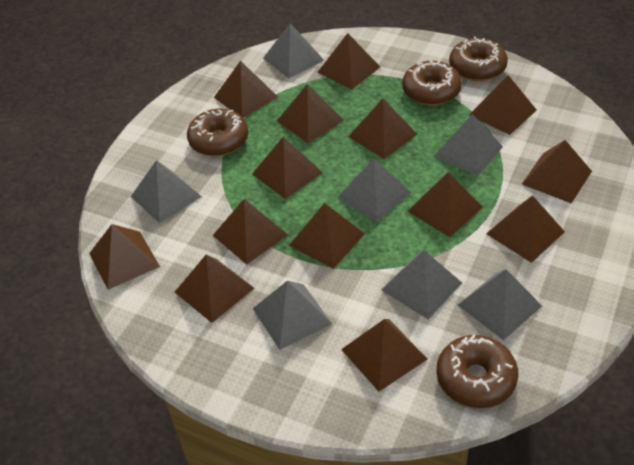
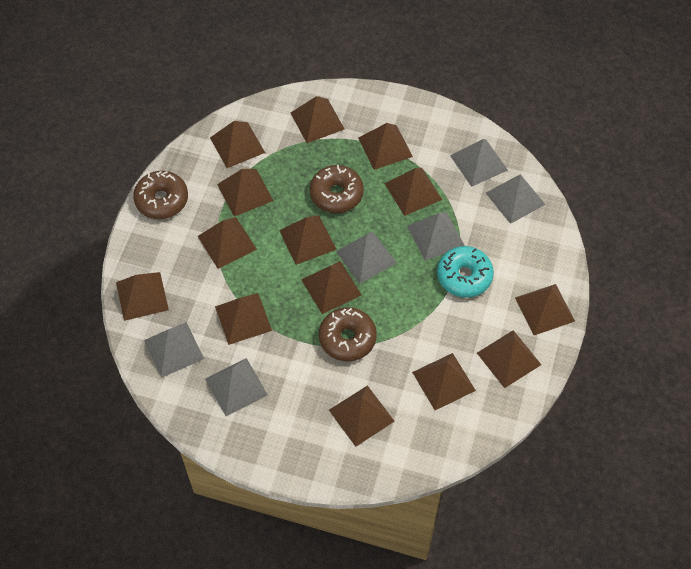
brown donut: 4 -> 3
grey pyramid: 7 -> 6
turquoise donut: 0 -> 1

